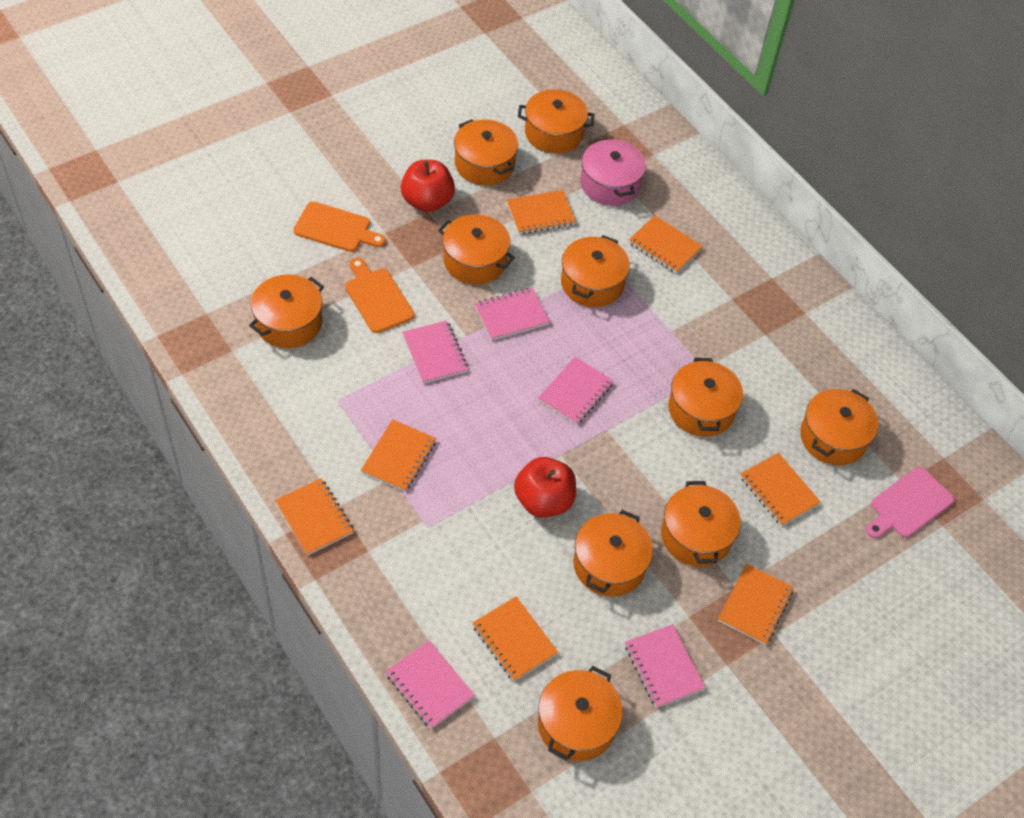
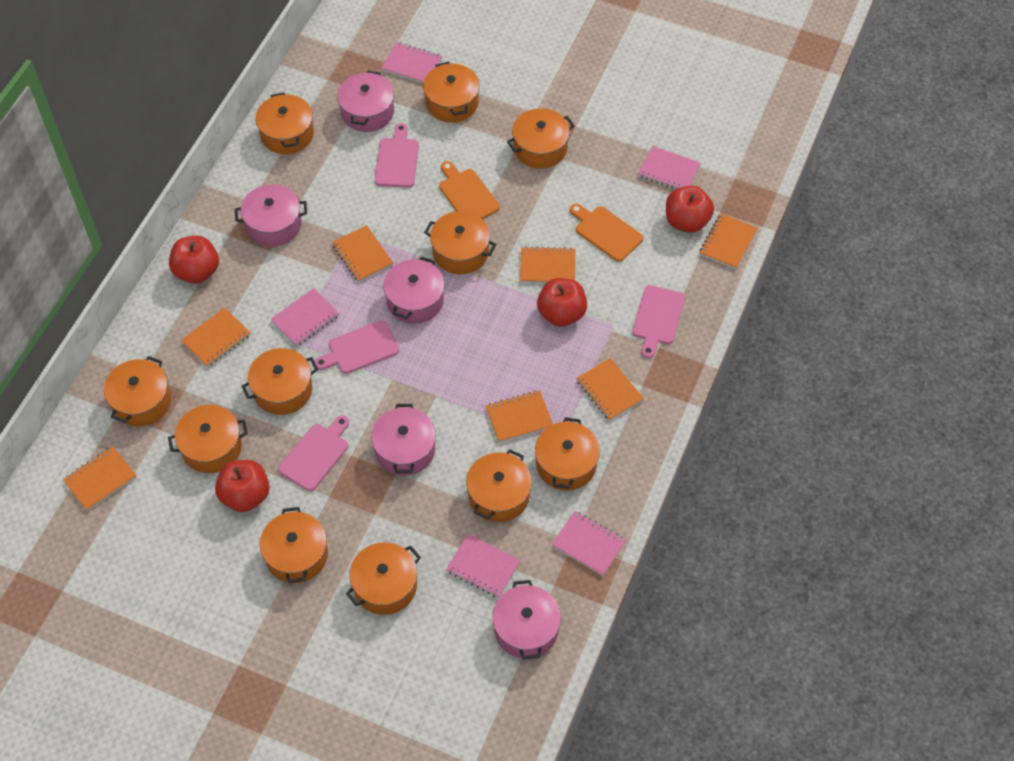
orange pot: 10 -> 11
pink cutting board: 1 -> 4
pink pot: 1 -> 5
red apple: 2 -> 4

